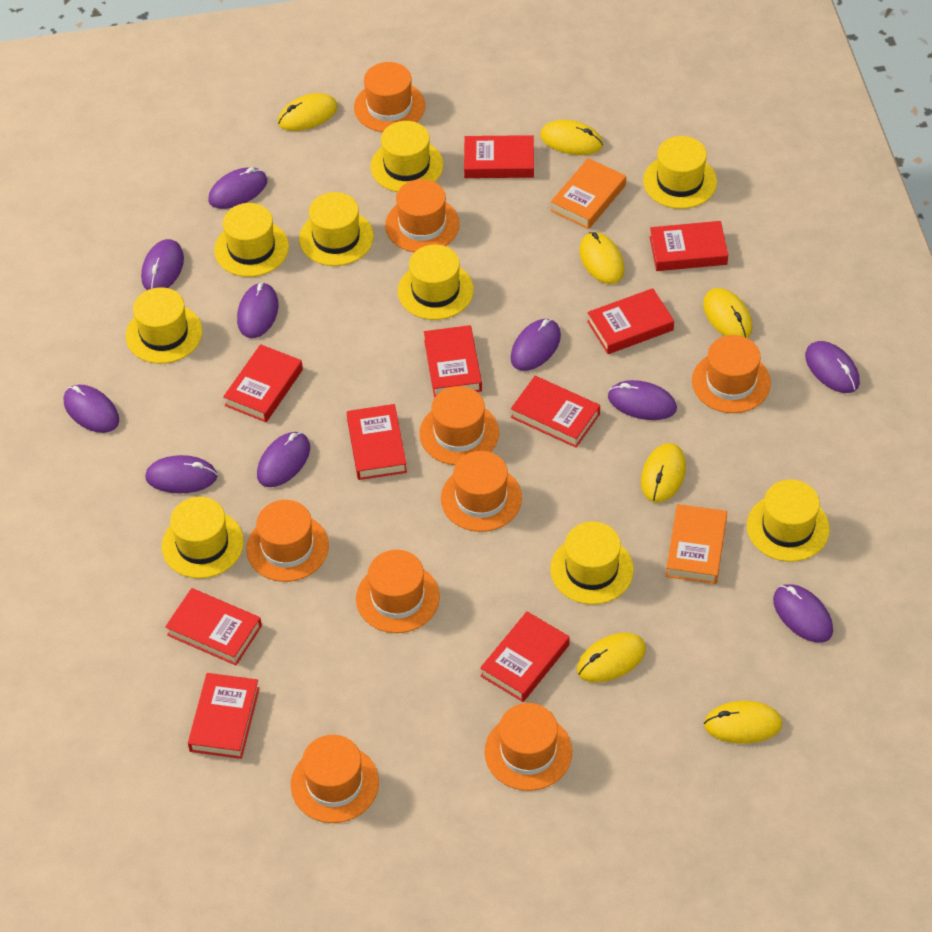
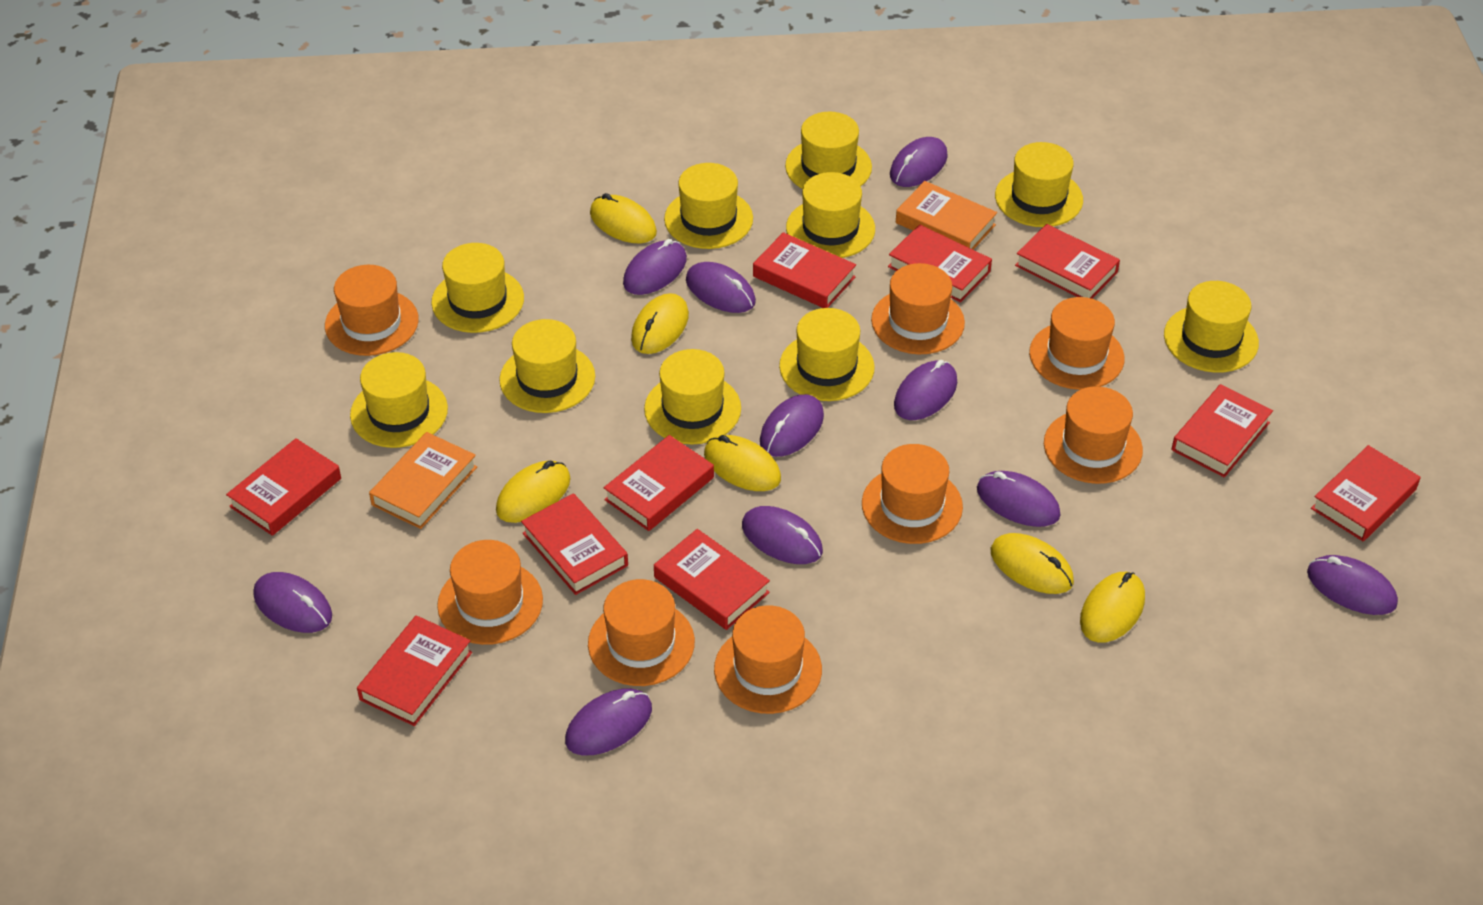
orange hat: 9 -> 8
yellow hat: 9 -> 10
yellow mouse: 7 -> 6

